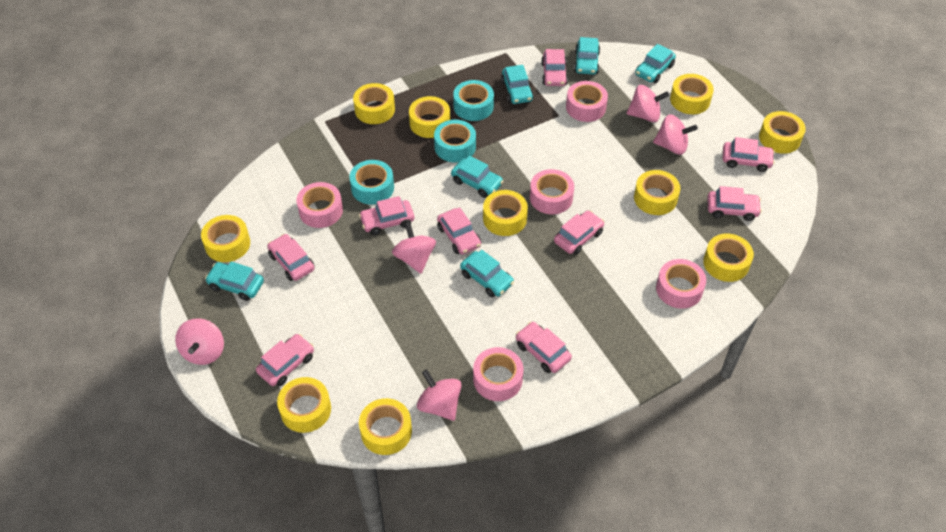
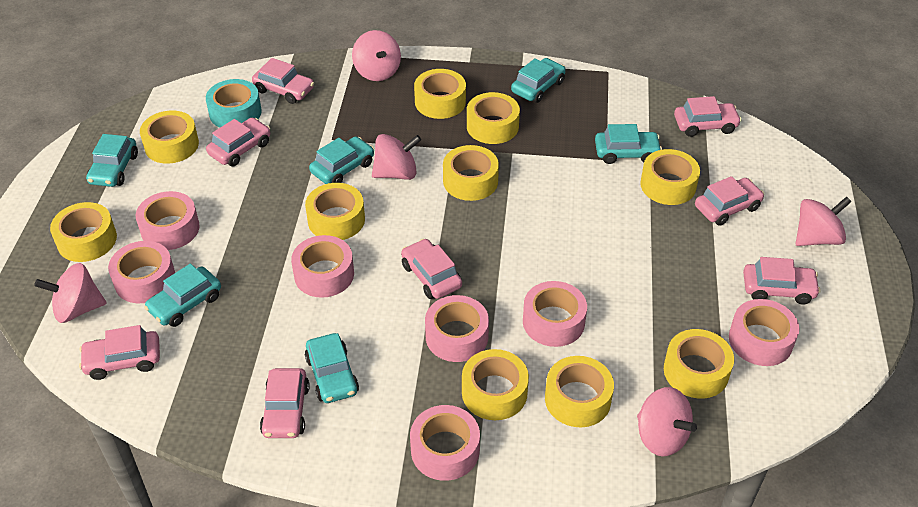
pink car: 9 -> 8
pink tape: 5 -> 7
turquoise tape: 3 -> 1

